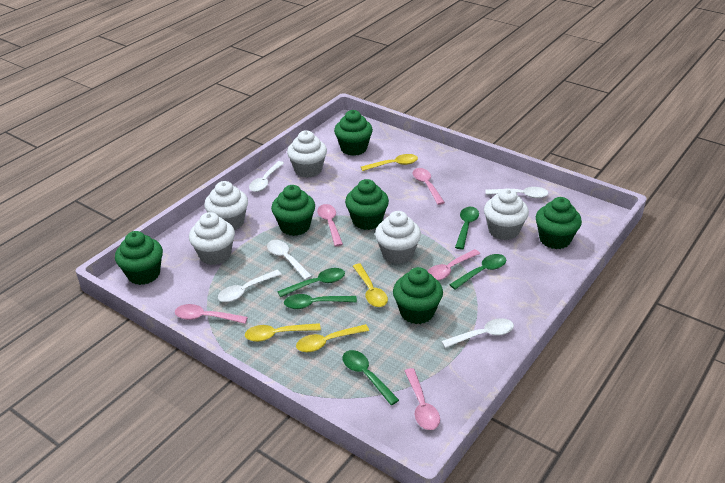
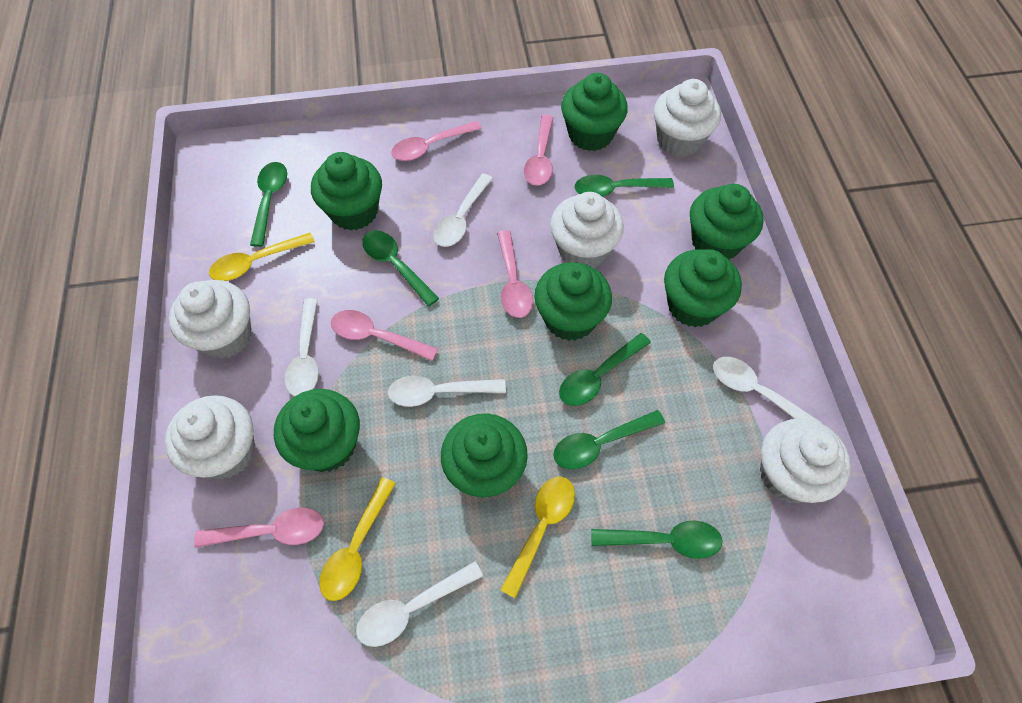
green cupcake: 6 -> 7
green spoon: 5 -> 6
yellow spoon: 4 -> 3

